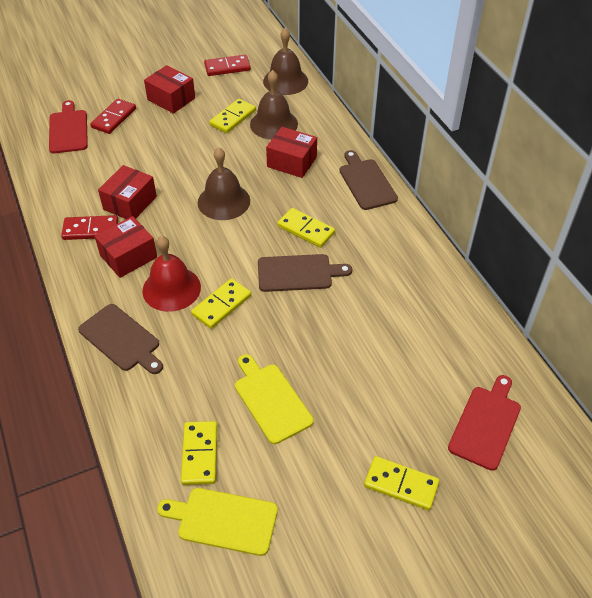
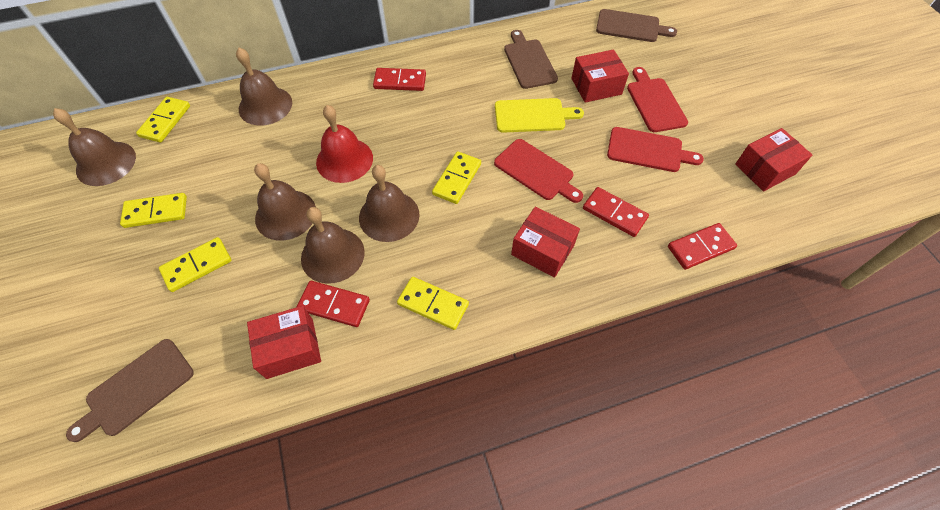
brown bell: 3 -> 5
red cutting board: 2 -> 3
red domino: 3 -> 4
yellow cutting board: 2 -> 1

